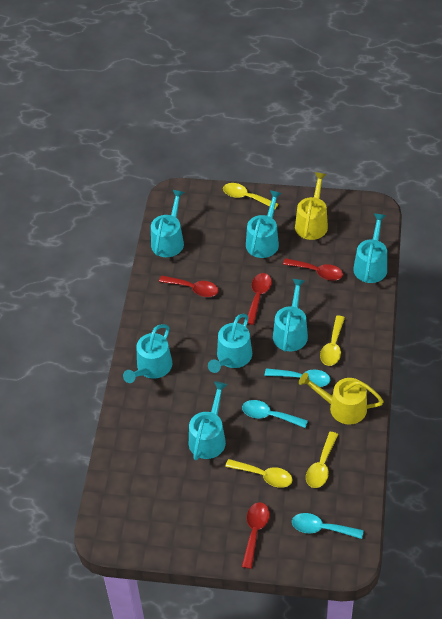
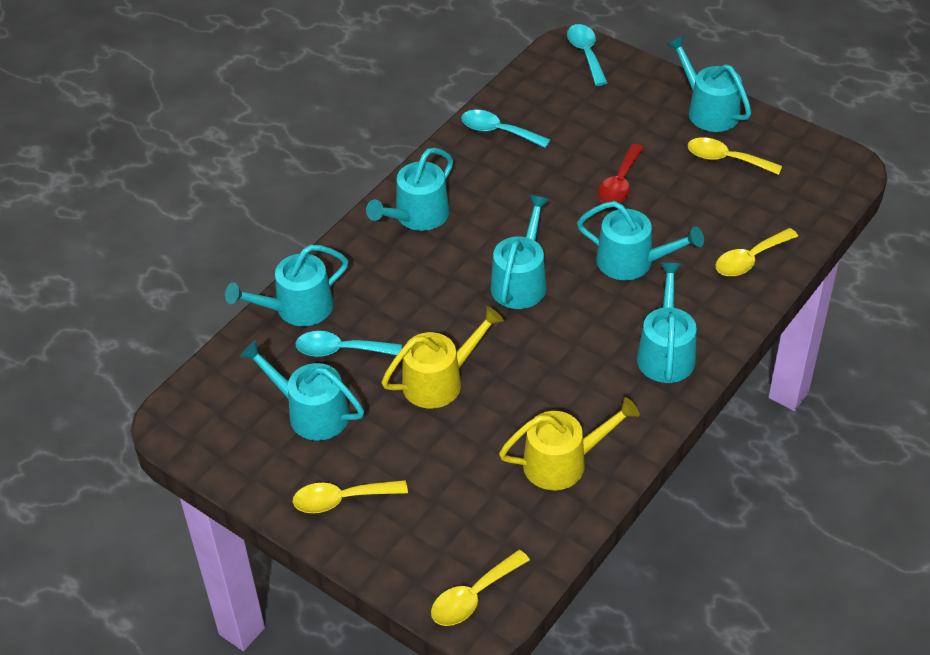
red spoon: 4 -> 1

